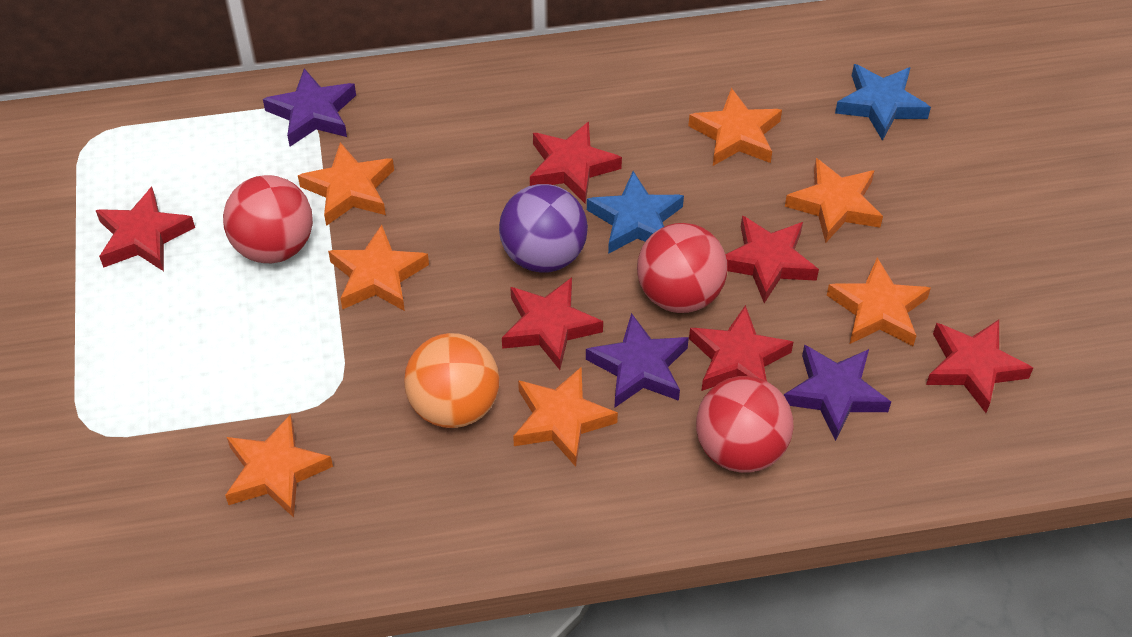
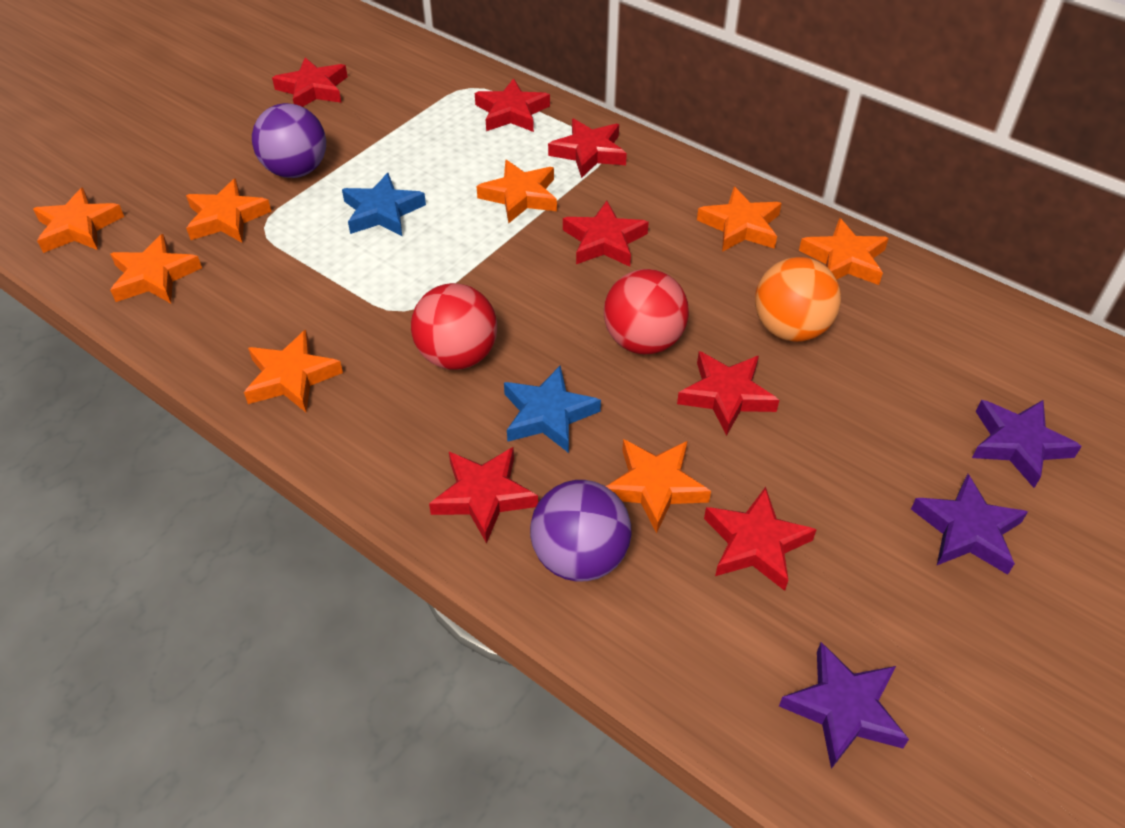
orange star: 7 -> 8
purple ball: 1 -> 2
red ball: 3 -> 2
red star: 6 -> 7

